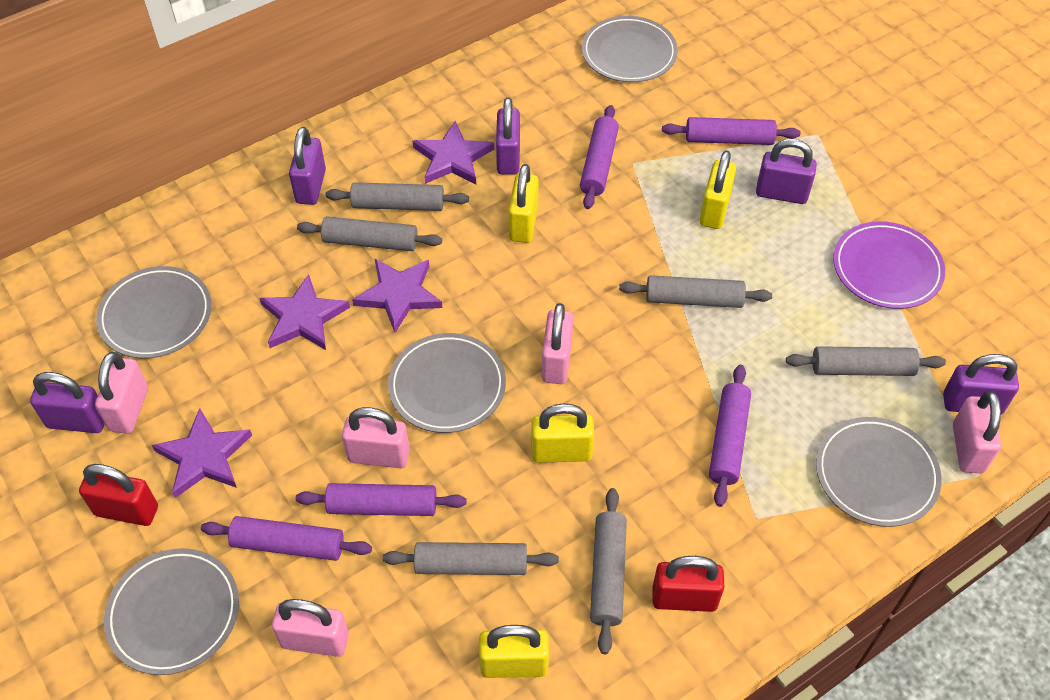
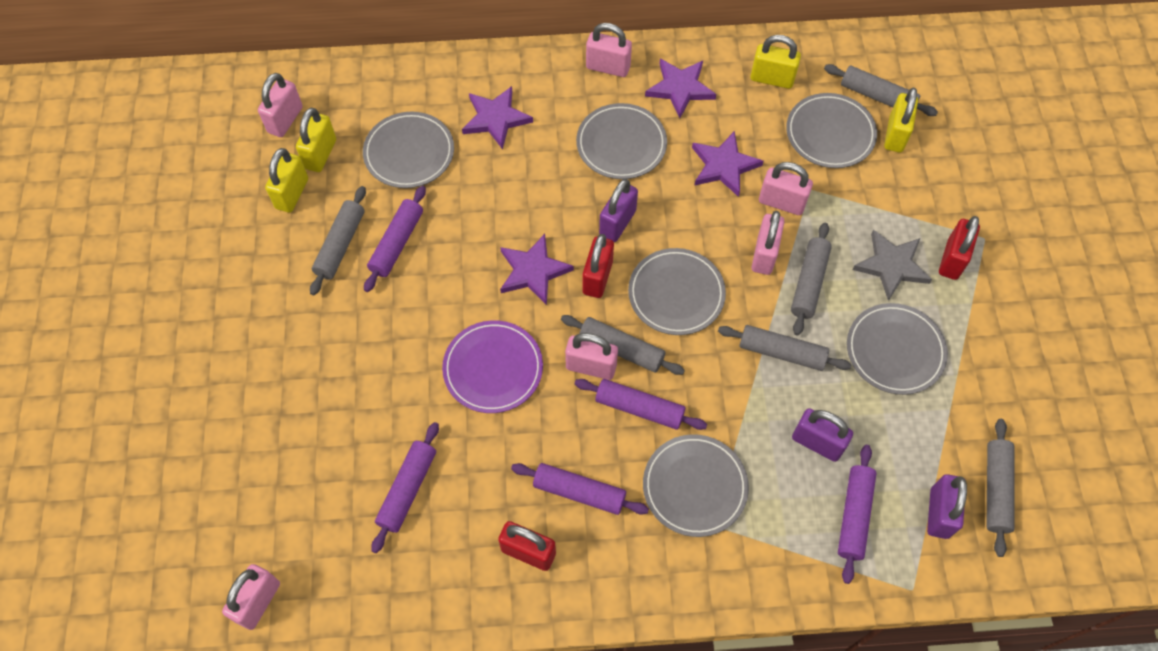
grey plate: 5 -> 6
grey star: 0 -> 1
pink padlock: 5 -> 6
purple padlock: 5 -> 3
red padlock: 2 -> 3

